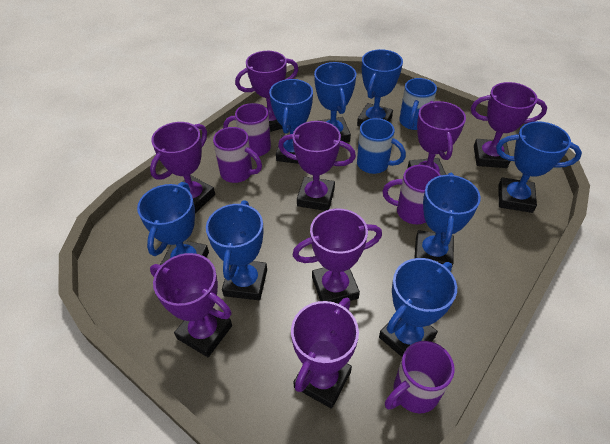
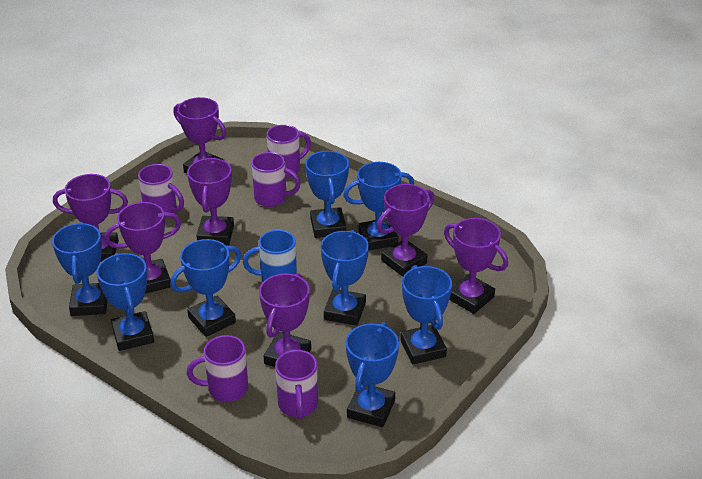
blue mug: 2 -> 1
purple mug: 4 -> 5
purple trophy: 8 -> 7

